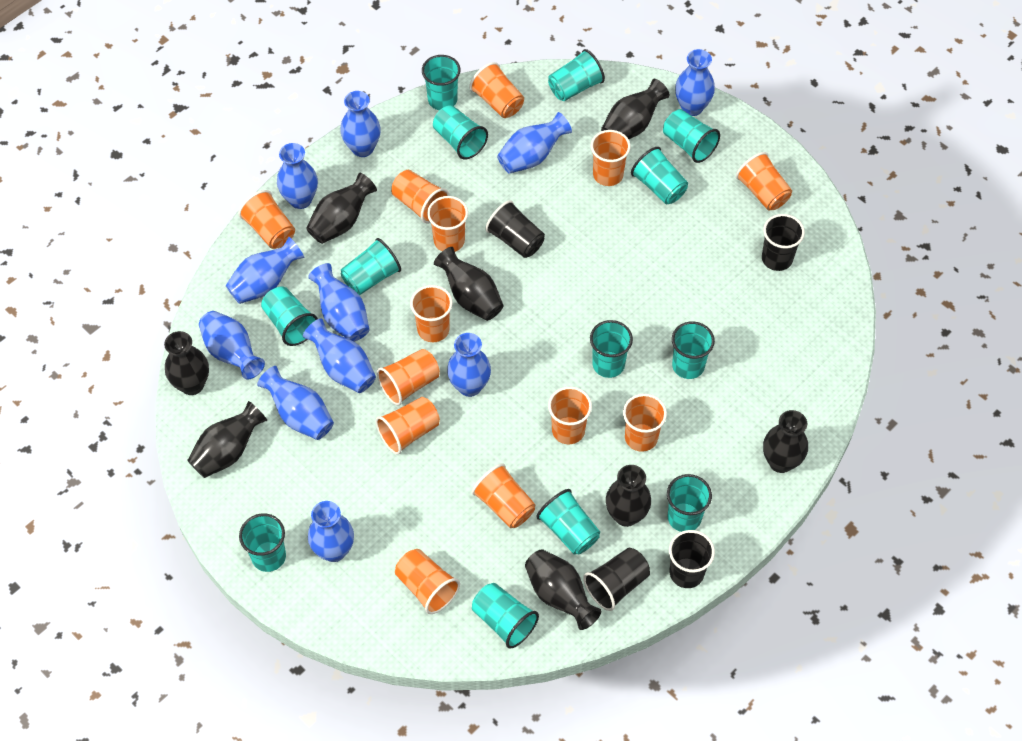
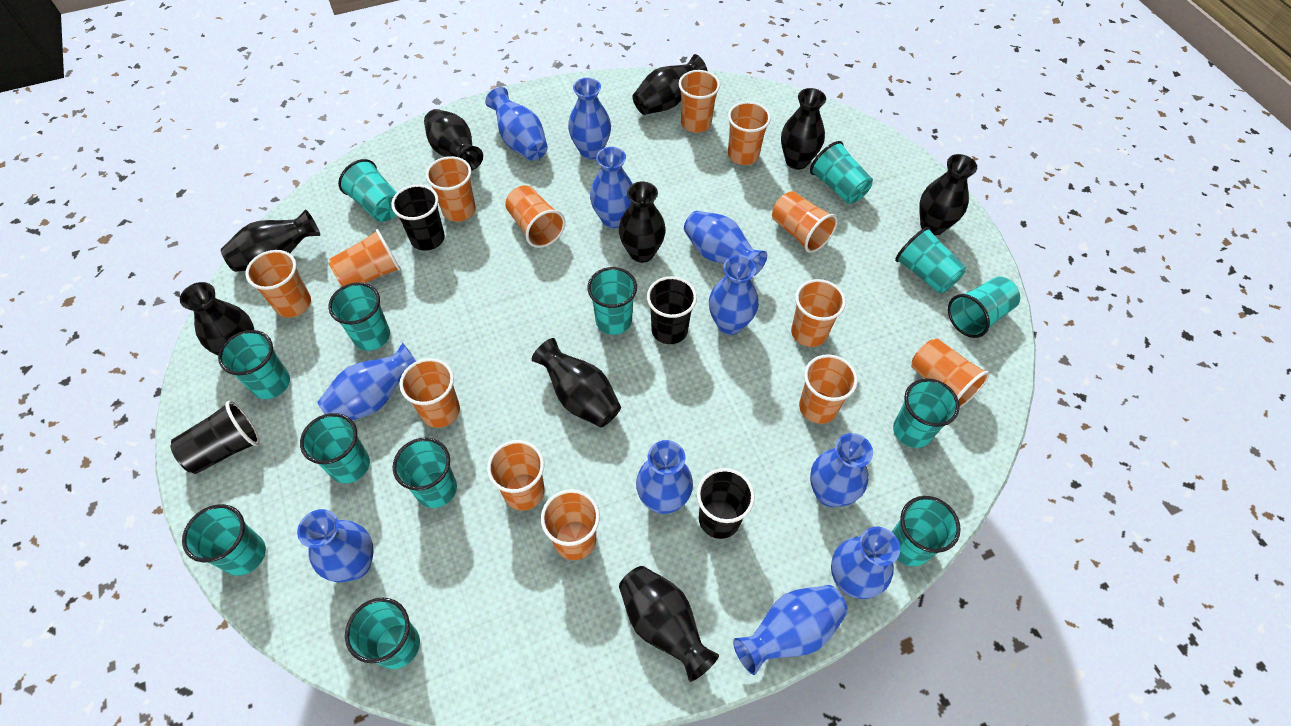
black vase: 8 -> 9

